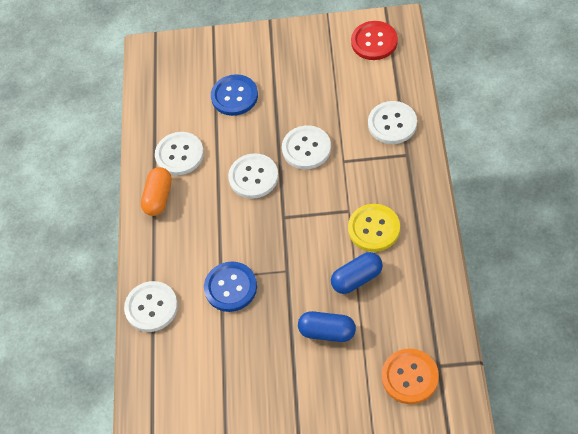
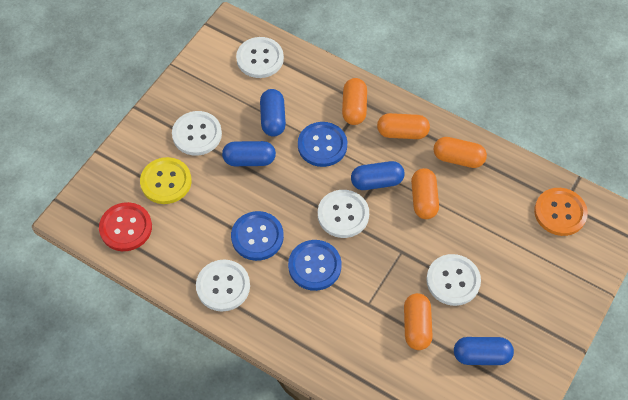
blue button: 2 -> 3
blue capsule: 2 -> 4
orange capsule: 1 -> 5

